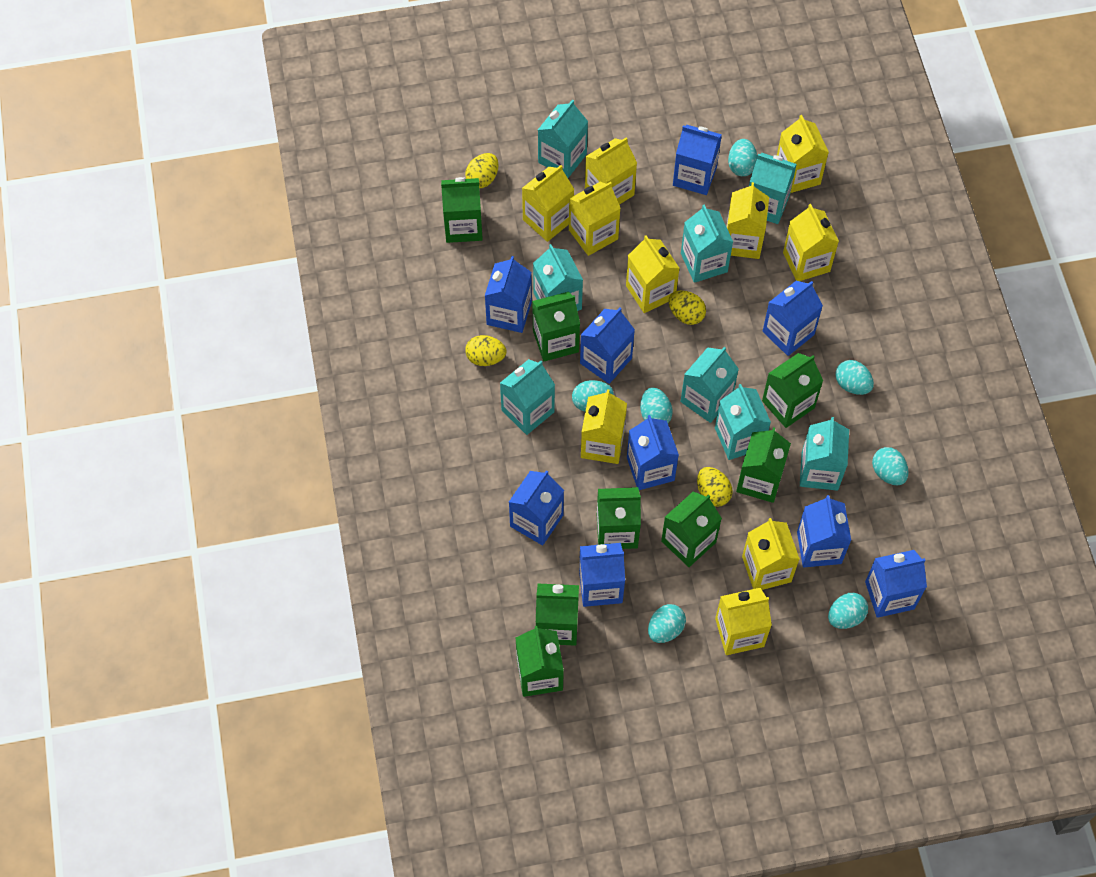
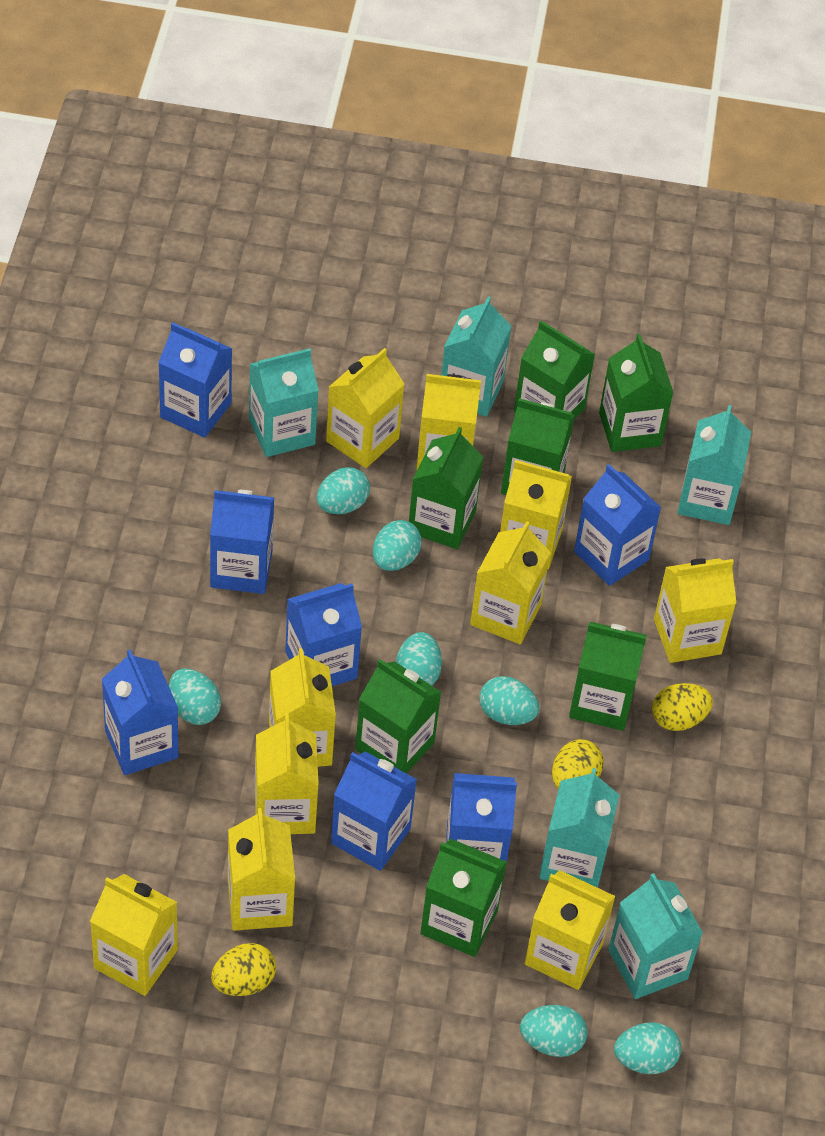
blue carton: 9 -> 7
green carton: 8 -> 7
turquoise carton: 8 -> 5
yellow egg: 4 -> 3

